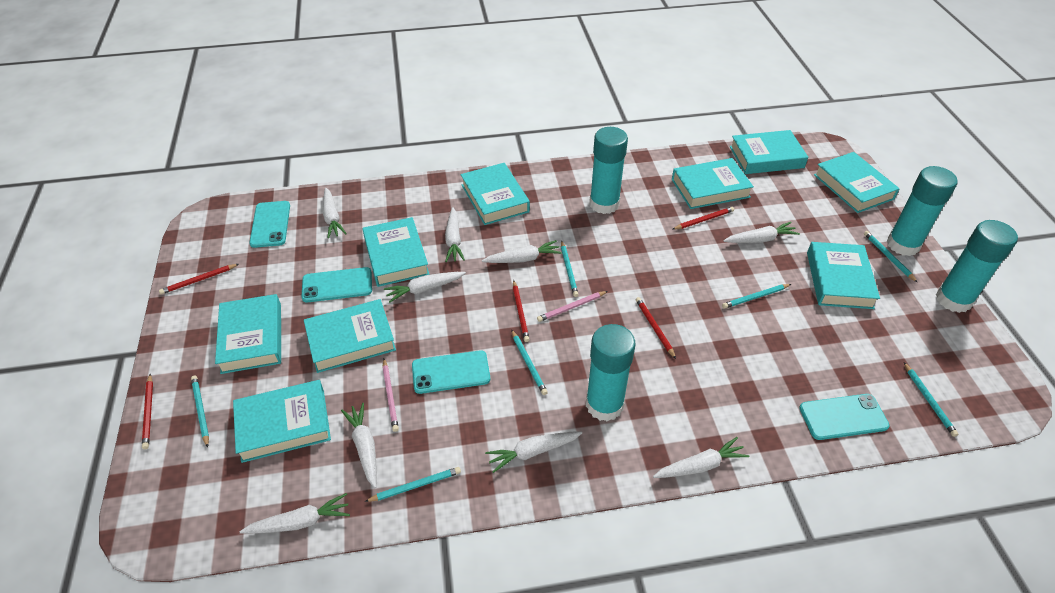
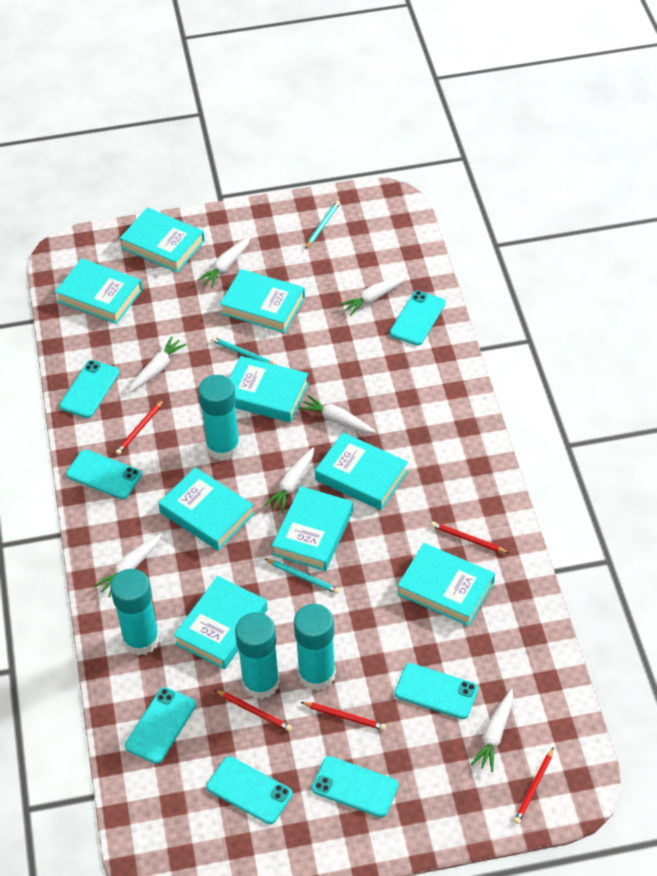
pink pencil: 2 -> 0
turquoise pencil: 7 -> 3
turquoise phone: 4 -> 7
white carrot: 9 -> 7

